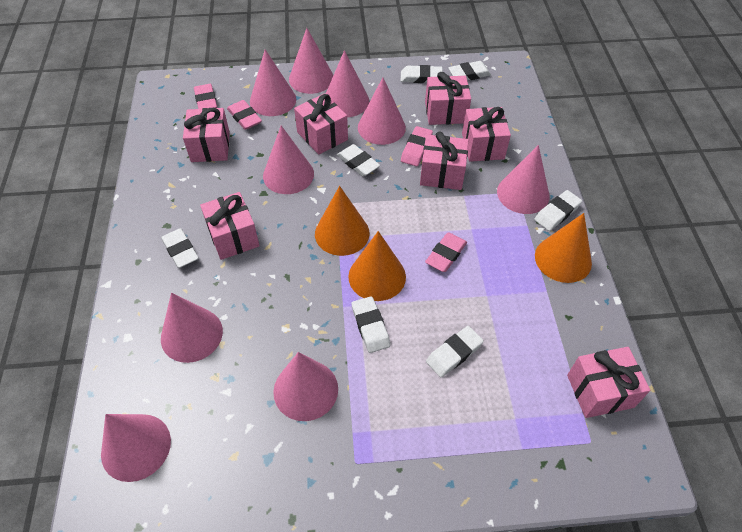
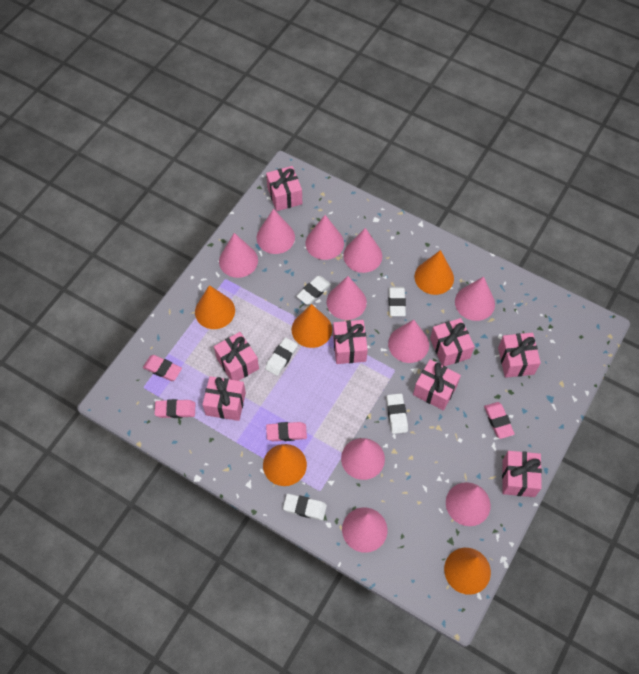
orange cone: 3 -> 5
pink cone: 9 -> 10
pink gift: 7 -> 8
white eraser: 7 -> 5

